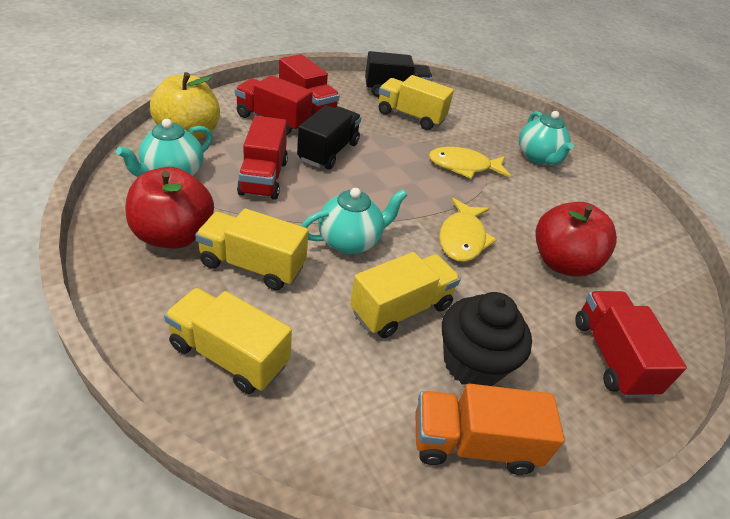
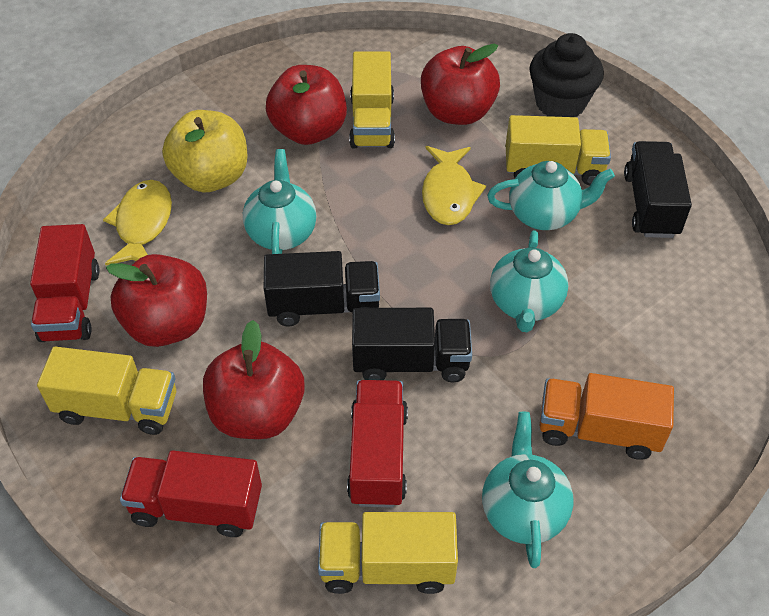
black truck: 2 -> 3
red apple: 2 -> 4
red truck: 4 -> 3
turquoise teapot: 3 -> 4

